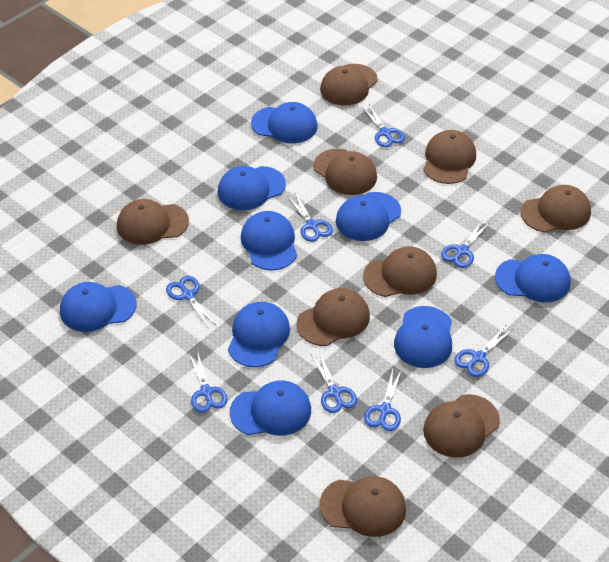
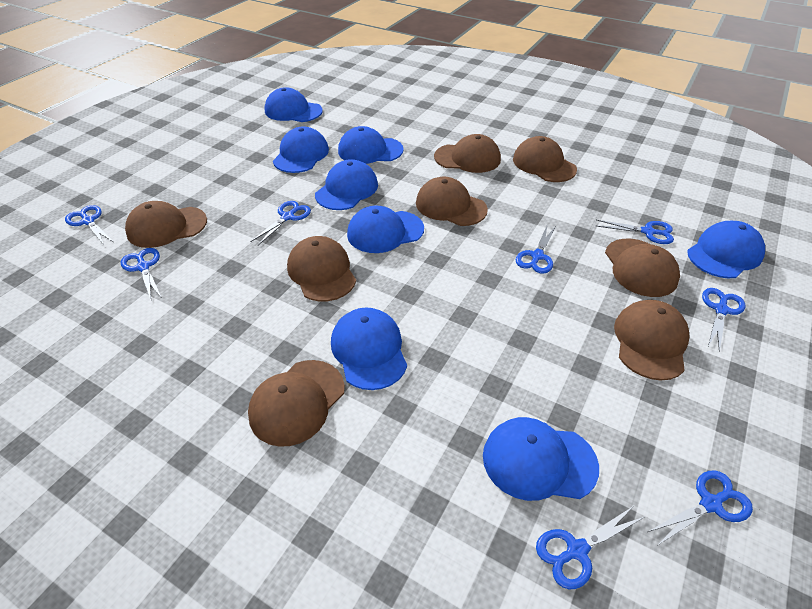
blue cap: 9 -> 8
brown cap: 9 -> 8

